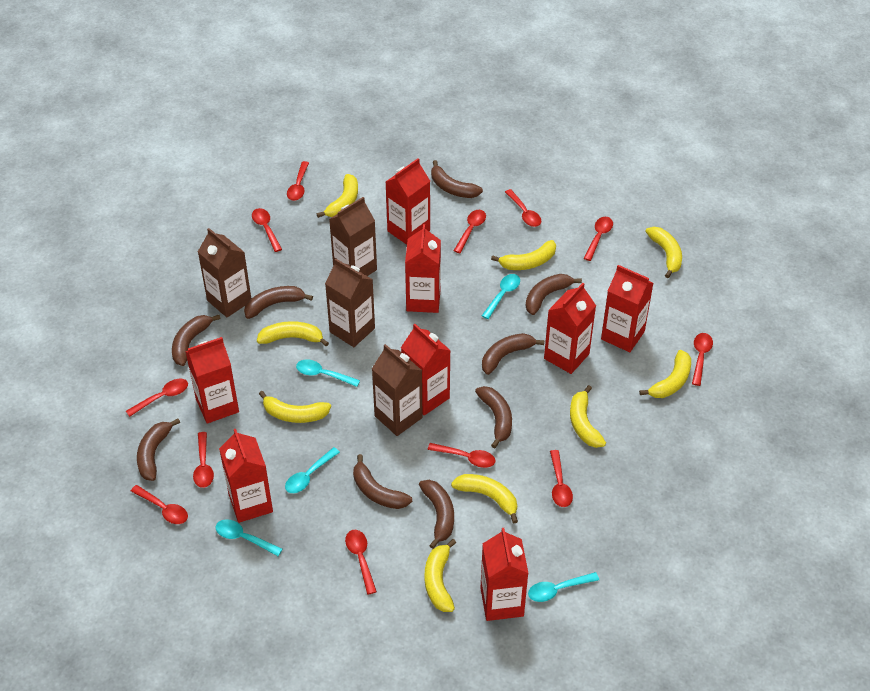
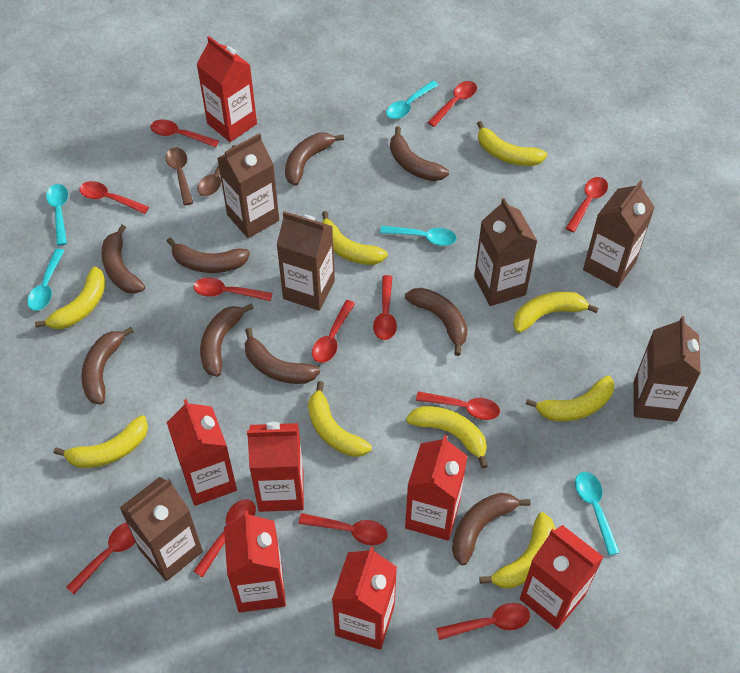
brown carton: 4 -> 6
brown spoon: 0 -> 2
red carton: 8 -> 7

